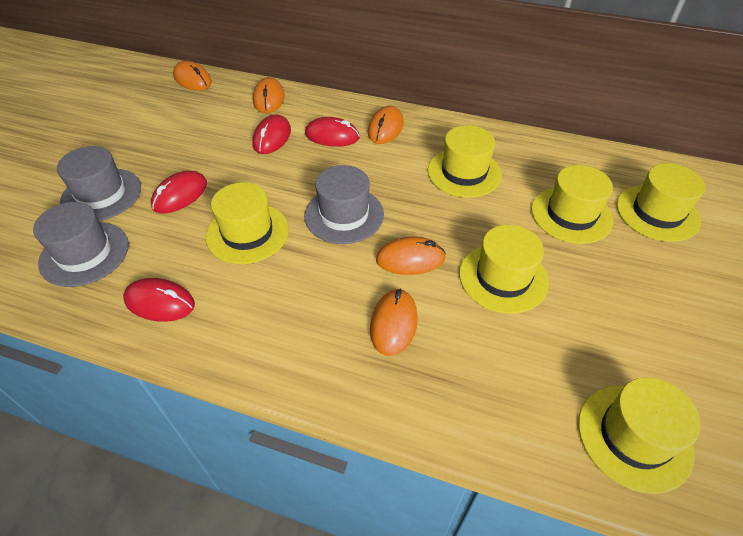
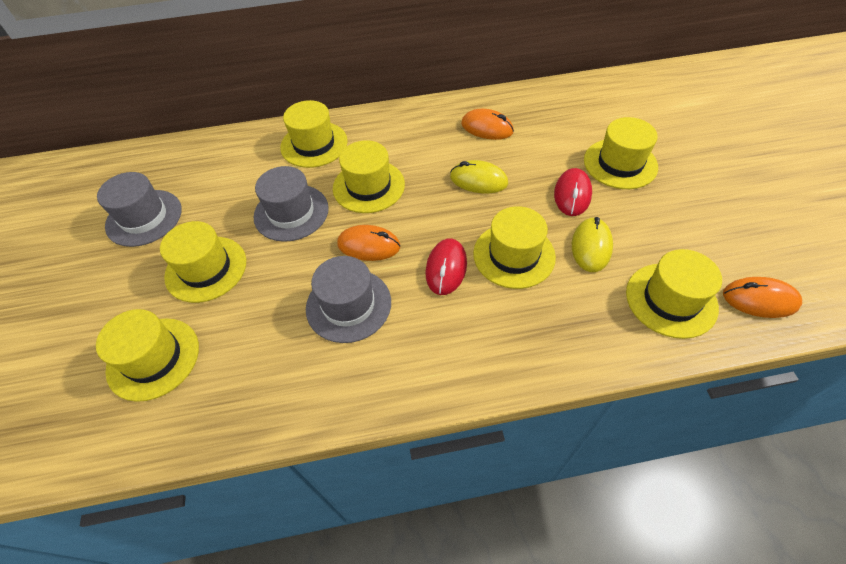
orange mouse: 5 -> 3
red mouse: 4 -> 2
yellow hat: 6 -> 7
yellow mouse: 0 -> 2

